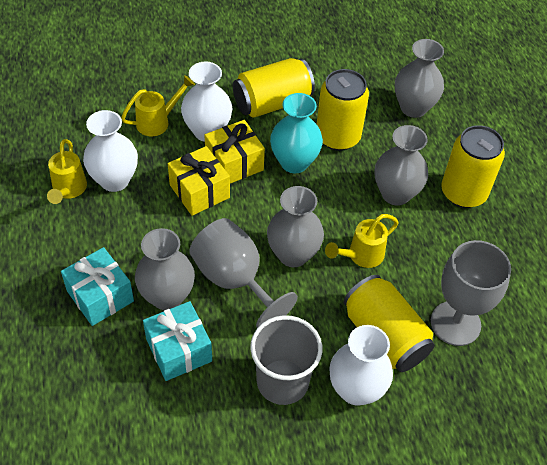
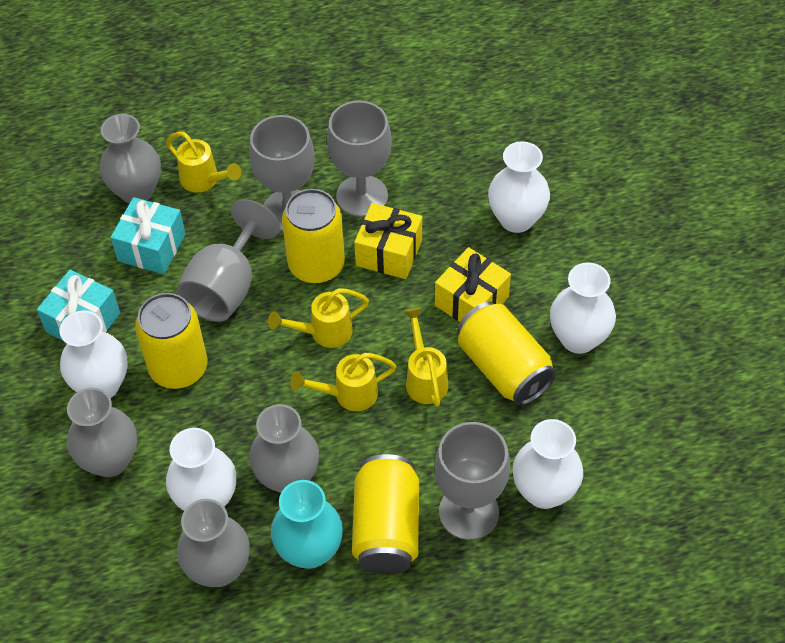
grey cup: 1 -> 0
grey goblet: 2 -> 4
white vase: 3 -> 5
yellow watering can: 3 -> 4

